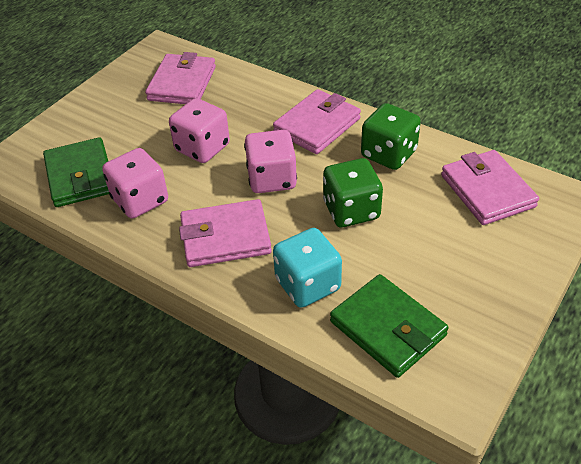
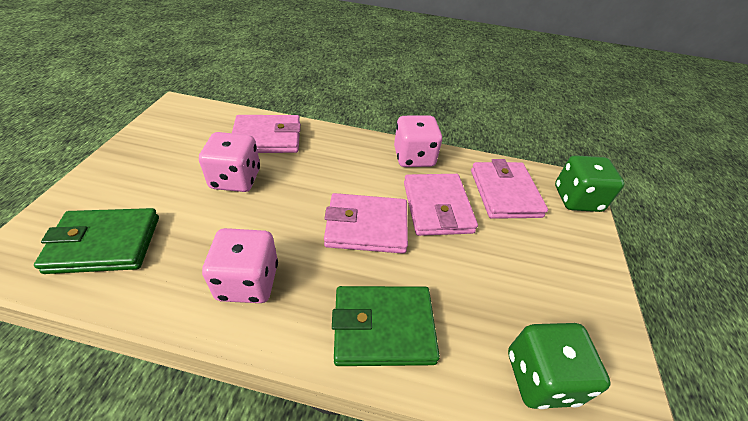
turquoise dice: 1 -> 0

